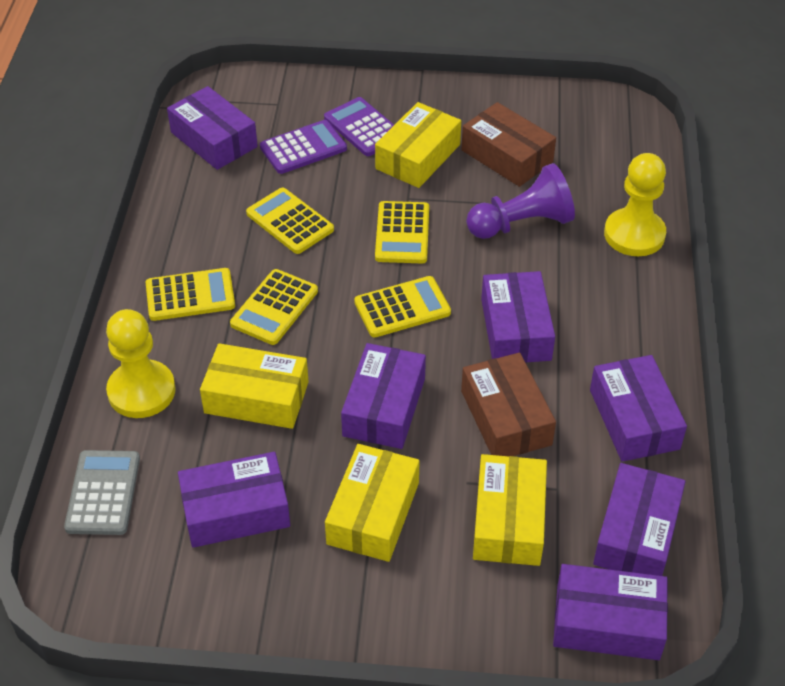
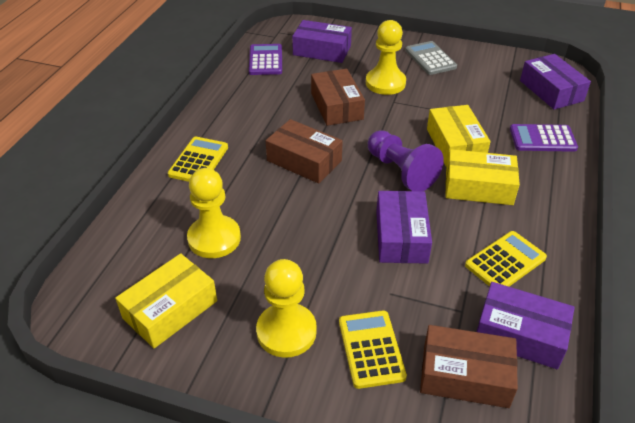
brown box: 2 -> 3
purple box: 7 -> 4
yellow box: 4 -> 3
yellow calculator: 5 -> 3
yellow pawn: 2 -> 3

